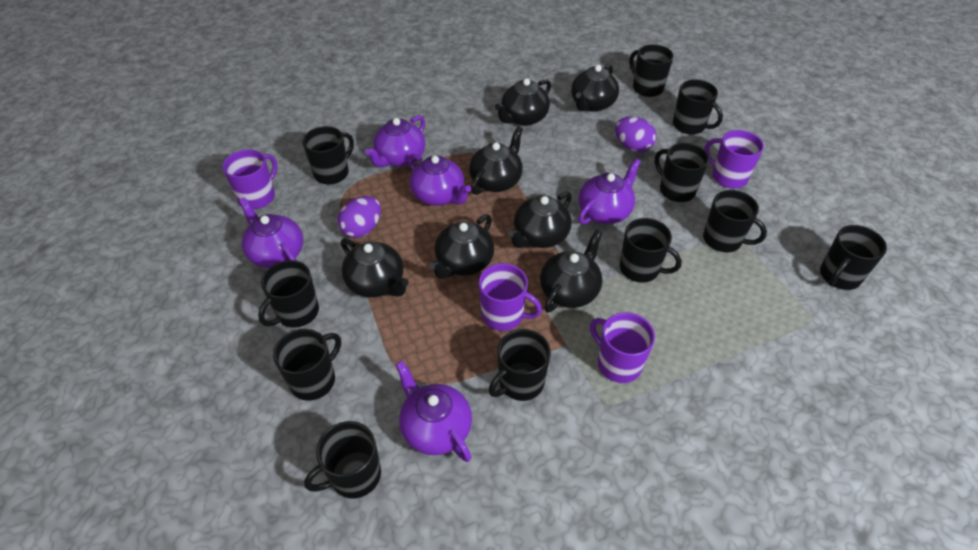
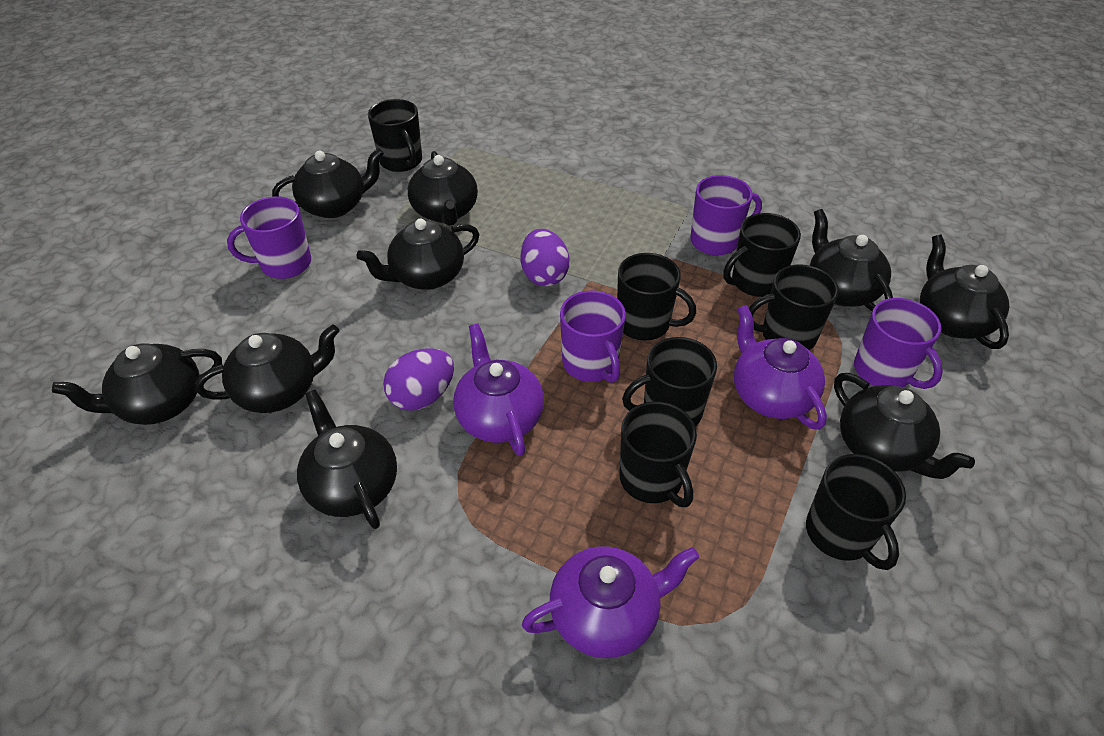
black mug: 11 -> 7
black teapot: 7 -> 9
purple teapot: 5 -> 3

